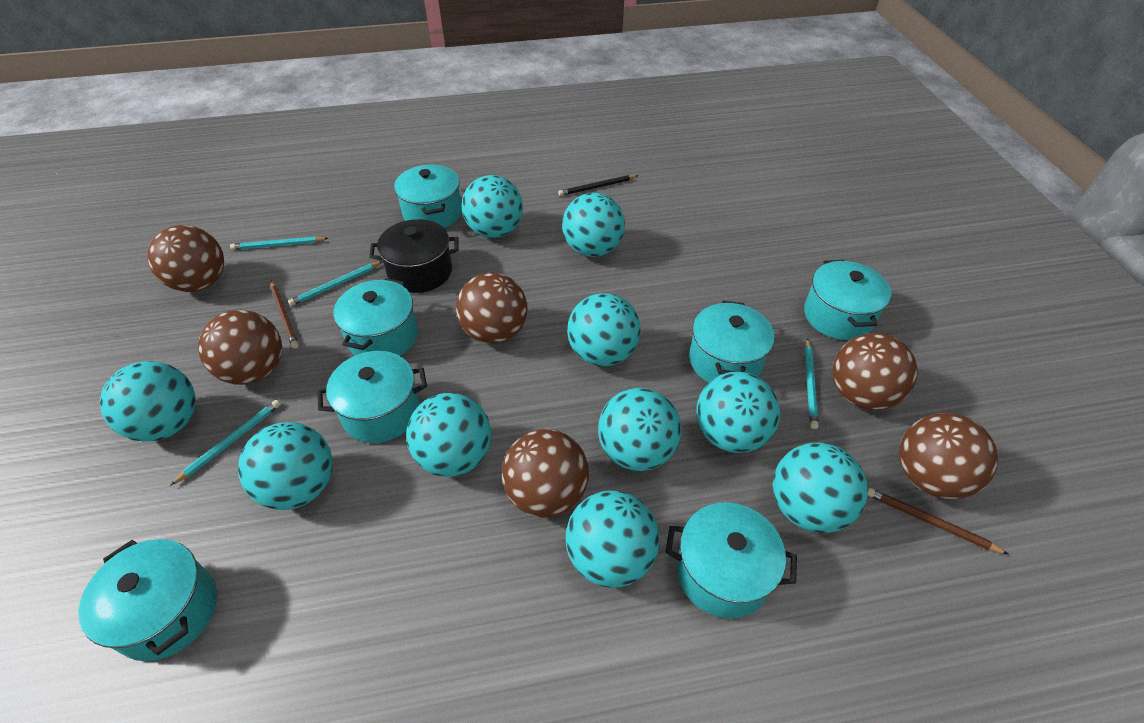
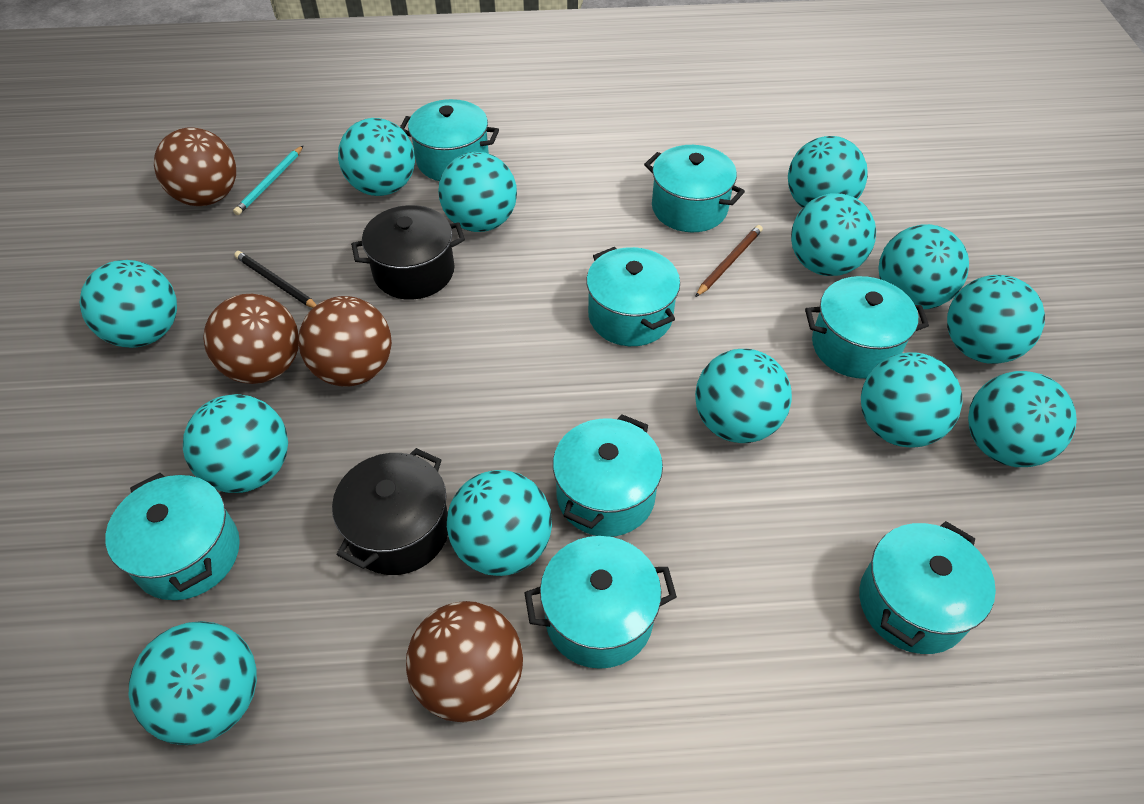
black pot: 1 -> 2
brown ball: 6 -> 4
brown pencil: 2 -> 1
turquoise ball: 10 -> 13
turquoise pencil: 4 -> 1
turquoise pot: 7 -> 8

